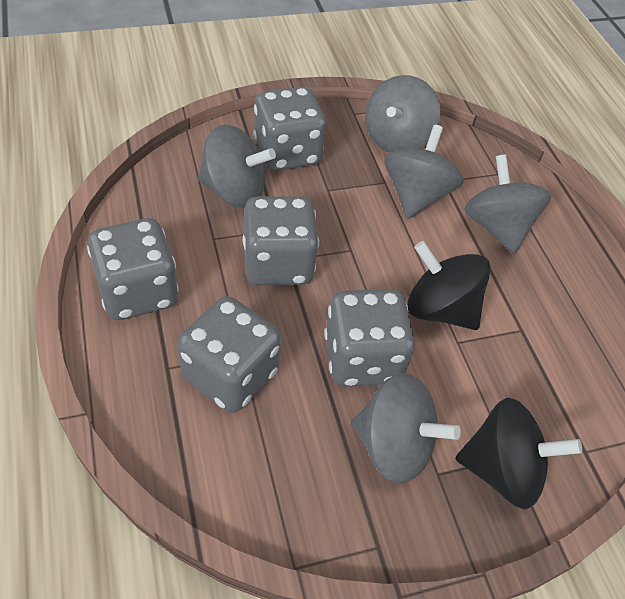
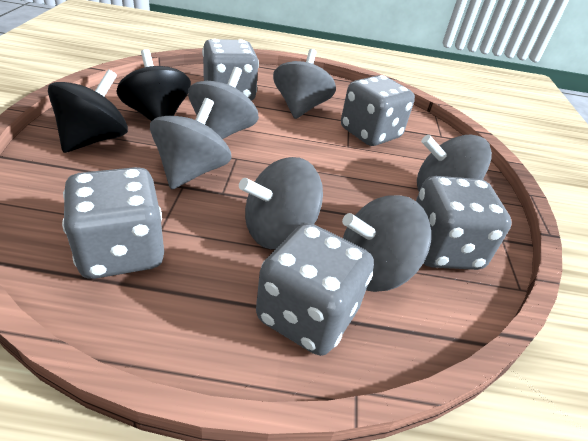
grey spinning top: 5 -> 6

